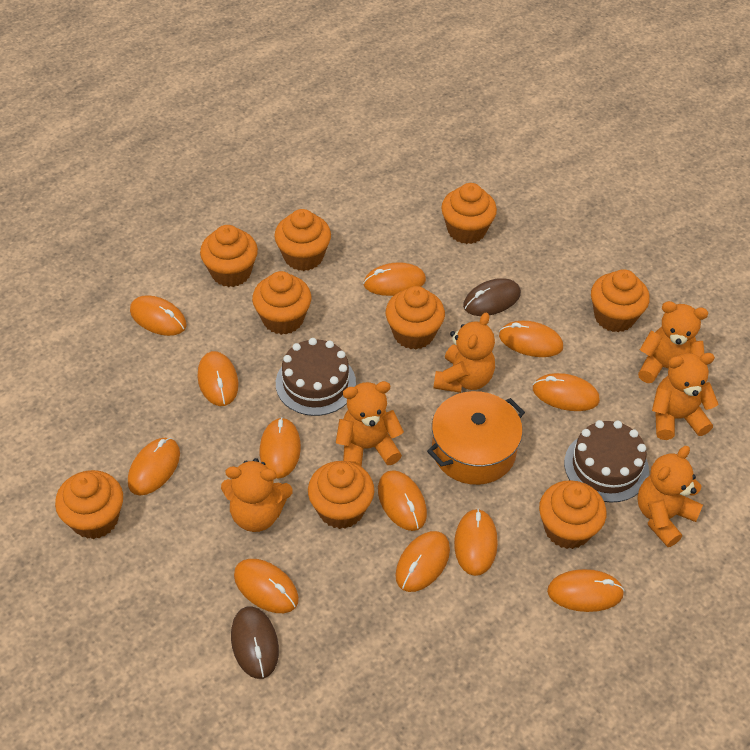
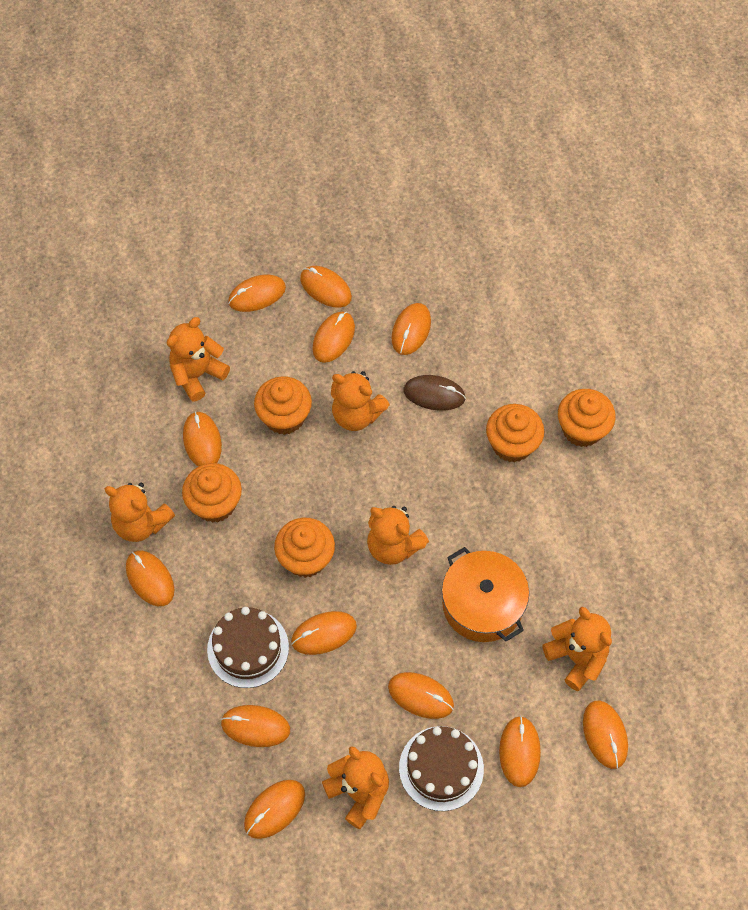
brown mouse: 2 -> 1
orange cupcake: 9 -> 5

